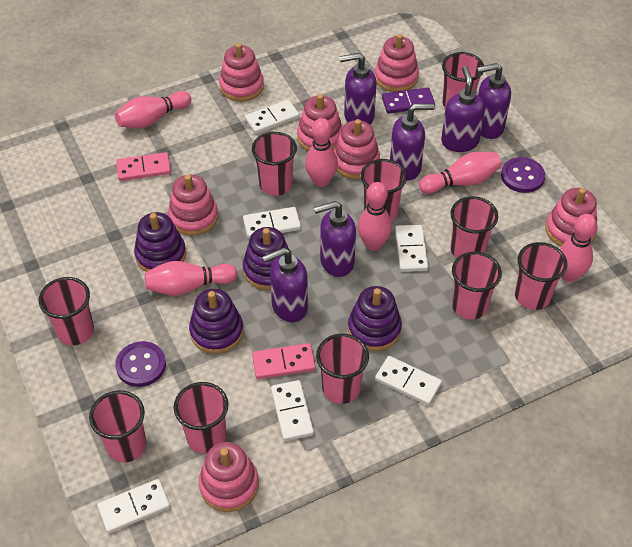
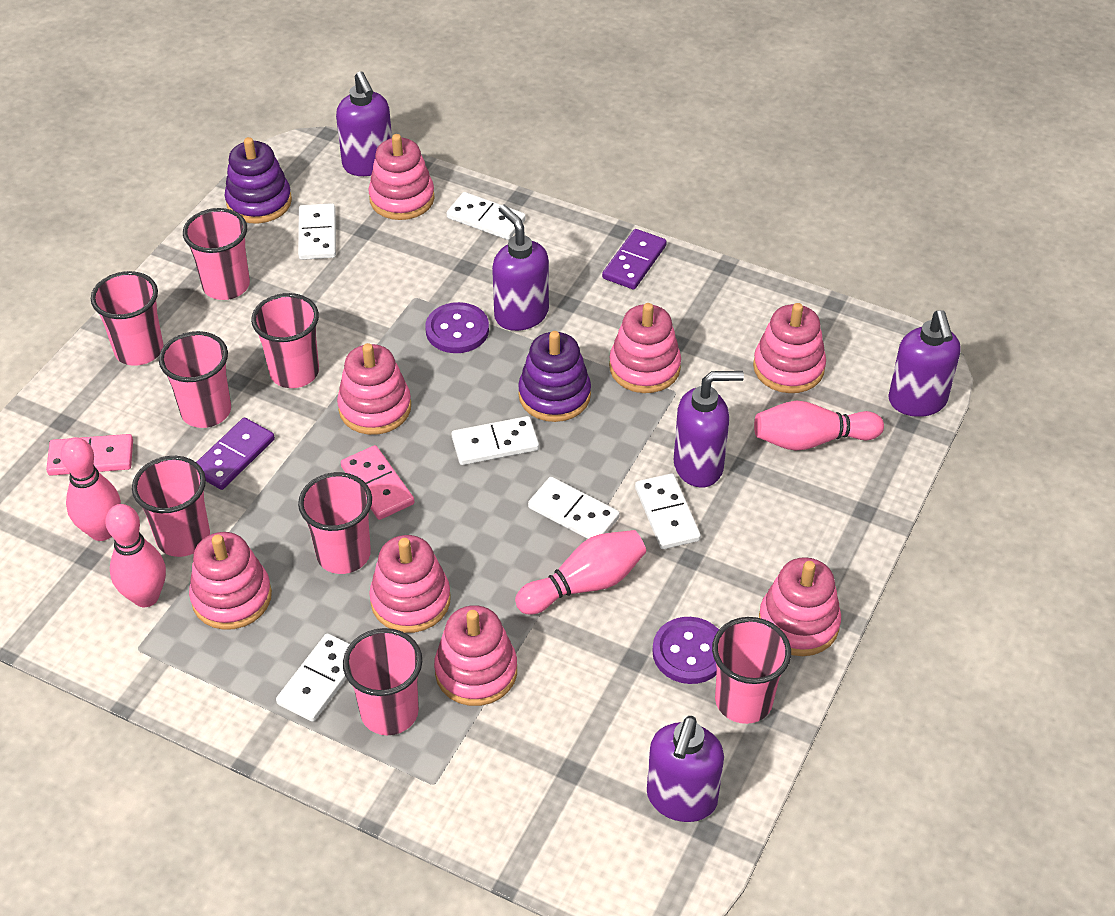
pink bowling pin: 6 -> 4
pink cup: 10 -> 8
pink stacking toy: 7 -> 8
purple domino: 1 -> 2
purple soap dispenser: 6 -> 5
purple stacking toy: 4 -> 2

